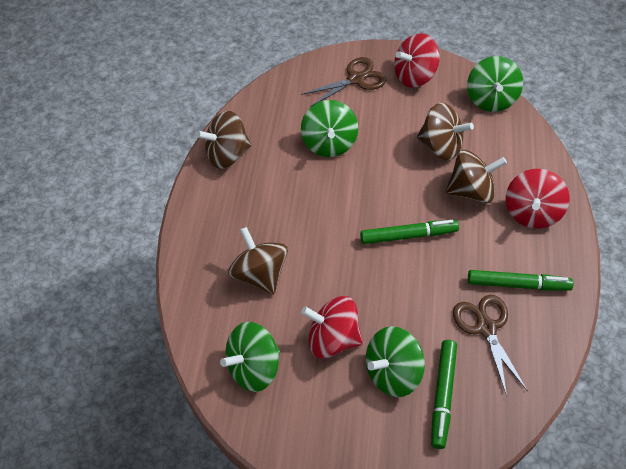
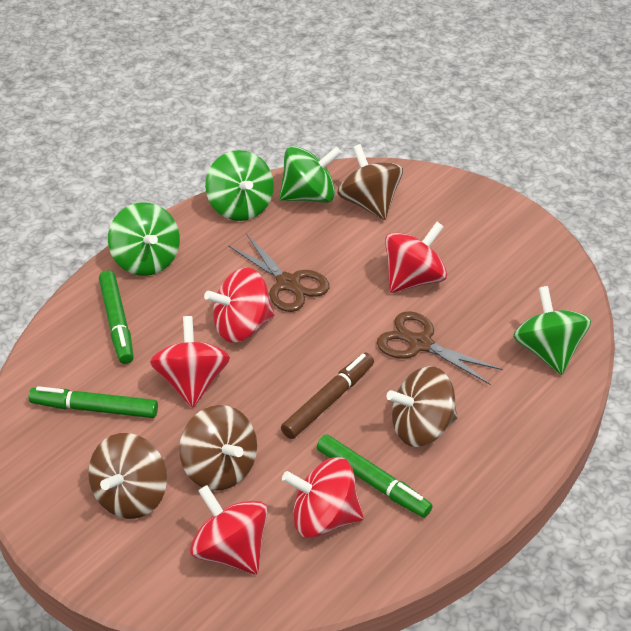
brown marker: 0 -> 1
red spinning top: 3 -> 5

